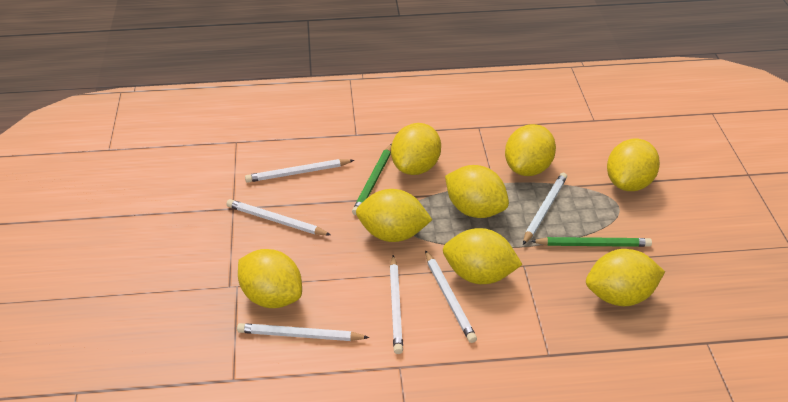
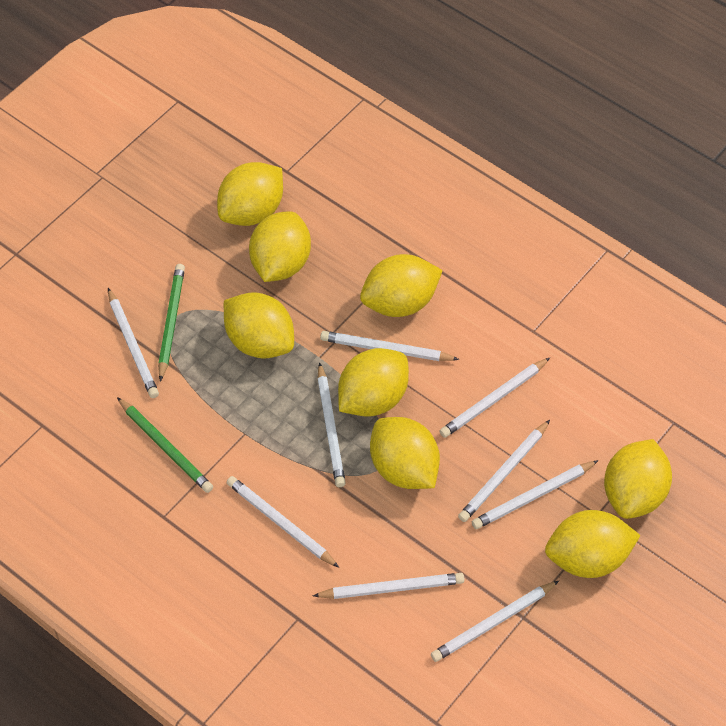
white pencil: 6 -> 9

